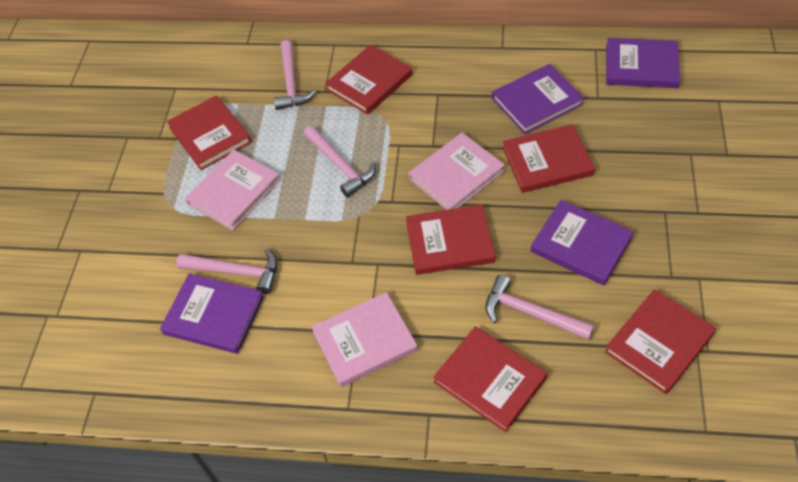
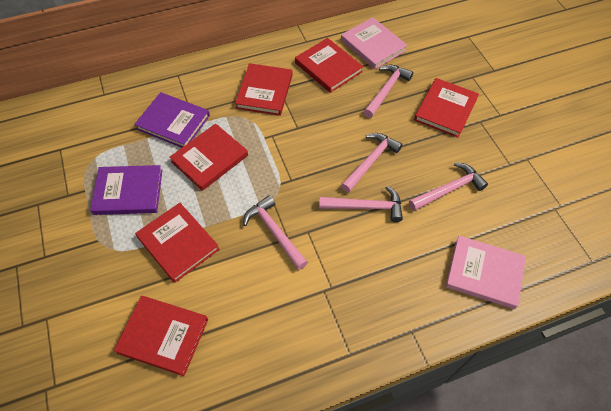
pink book: 3 -> 2
pink hammer: 4 -> 5
purple book: 4 -> 2

